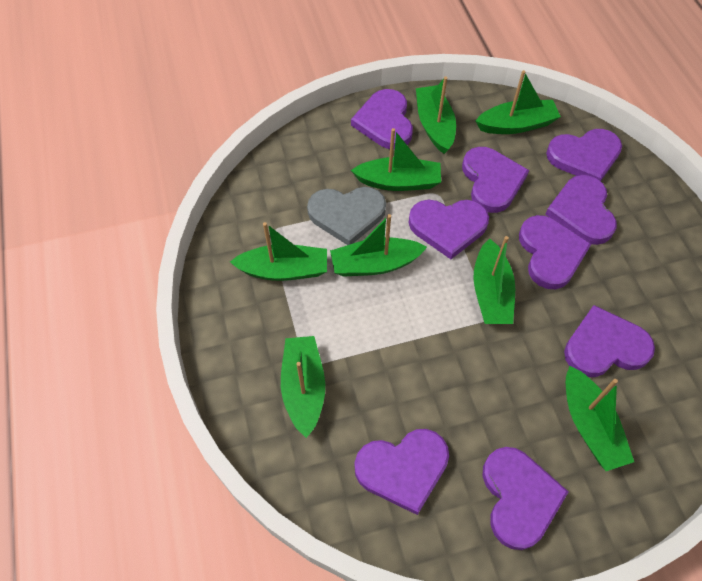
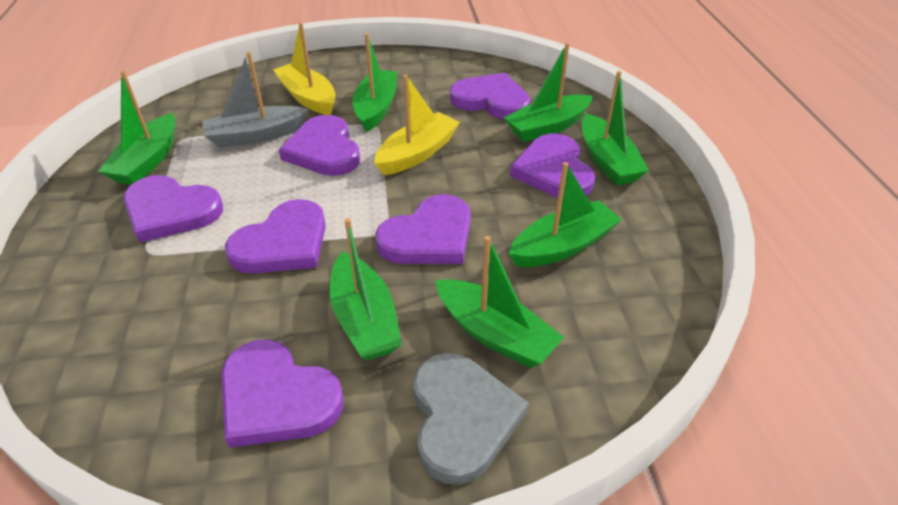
green boat: 8 -> 7
grey boat: 0 -> 1
purple heart: 9 -> 7
yellow boat: 0 -> 2

